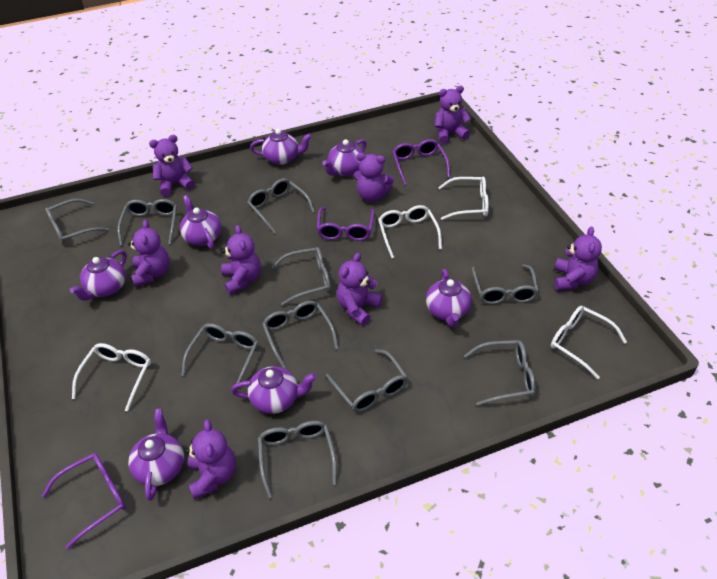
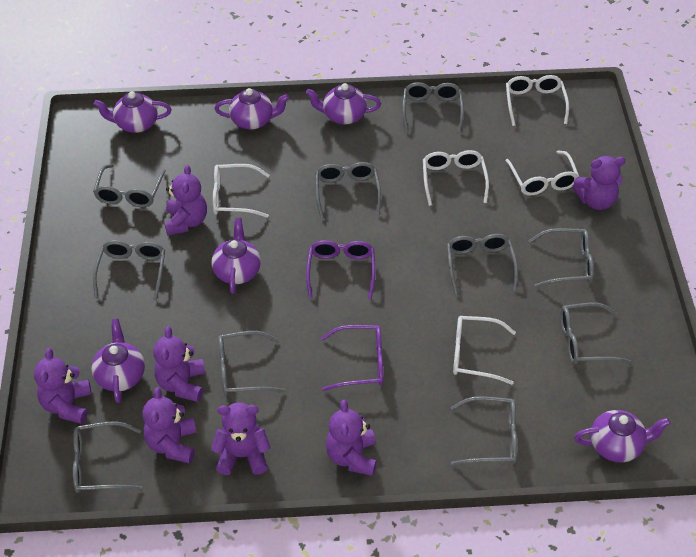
purple glasses: 3 -> 2
purple teapot: 7 -> 6
purple teddy bear: 8 -> 7
white glasses: 4 -> 5

